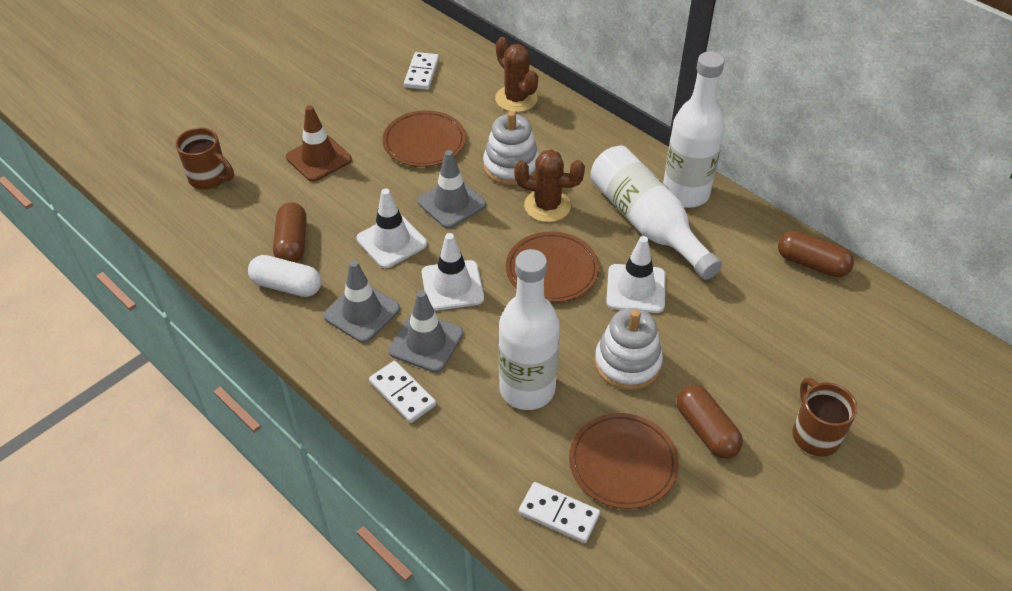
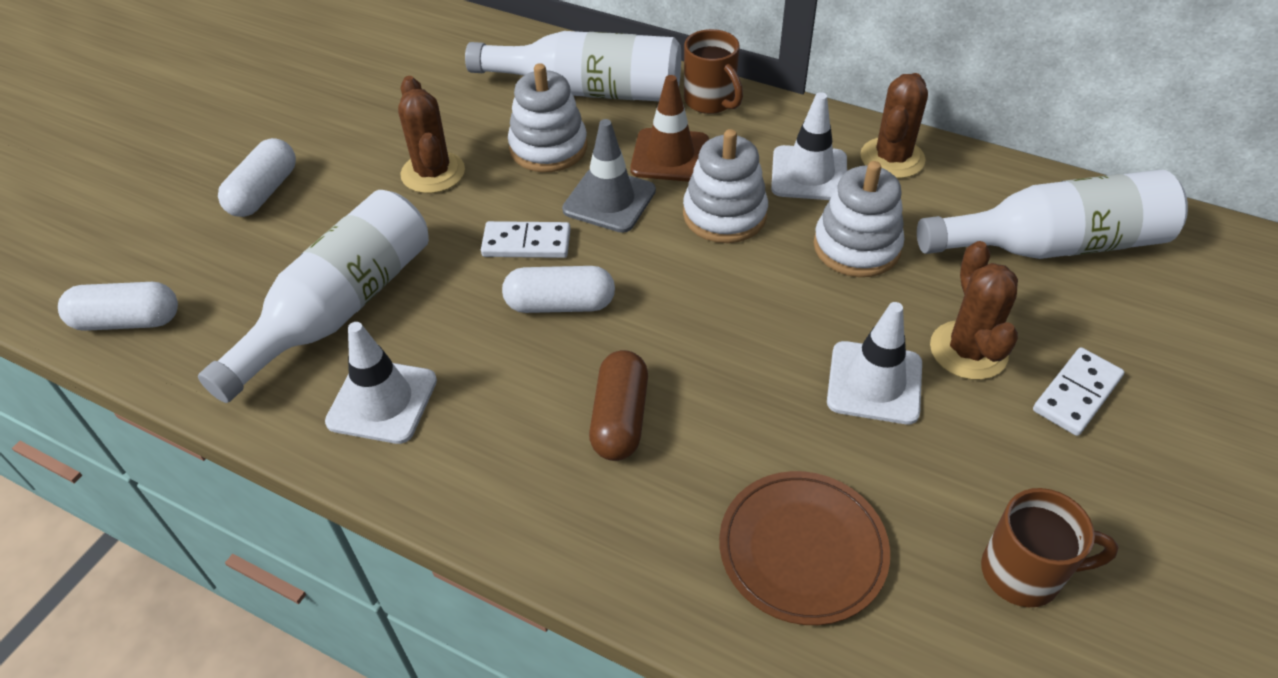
brown cactus: 2 -> 3
brown capsule: 3 -> 1
brown plate: 3 -> 1
grey traffic cone: 3 -> 1
white capsule: 1 -> 3
white domino: 3 -> 2
white stacking toy: 2 -> 3

